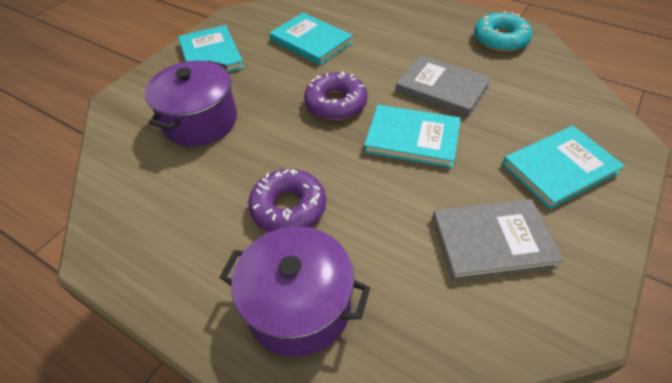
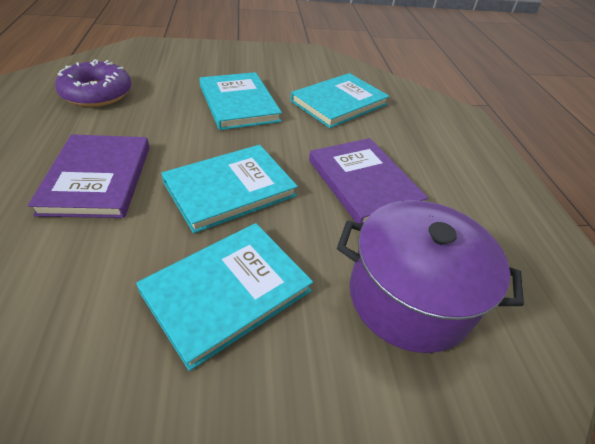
grey book: 2 -> 0
purple book: 0 -> 2
purple donut: 2 -> 1
purple pot: 2 -> 1
turquoise donut: 1 -> 0

